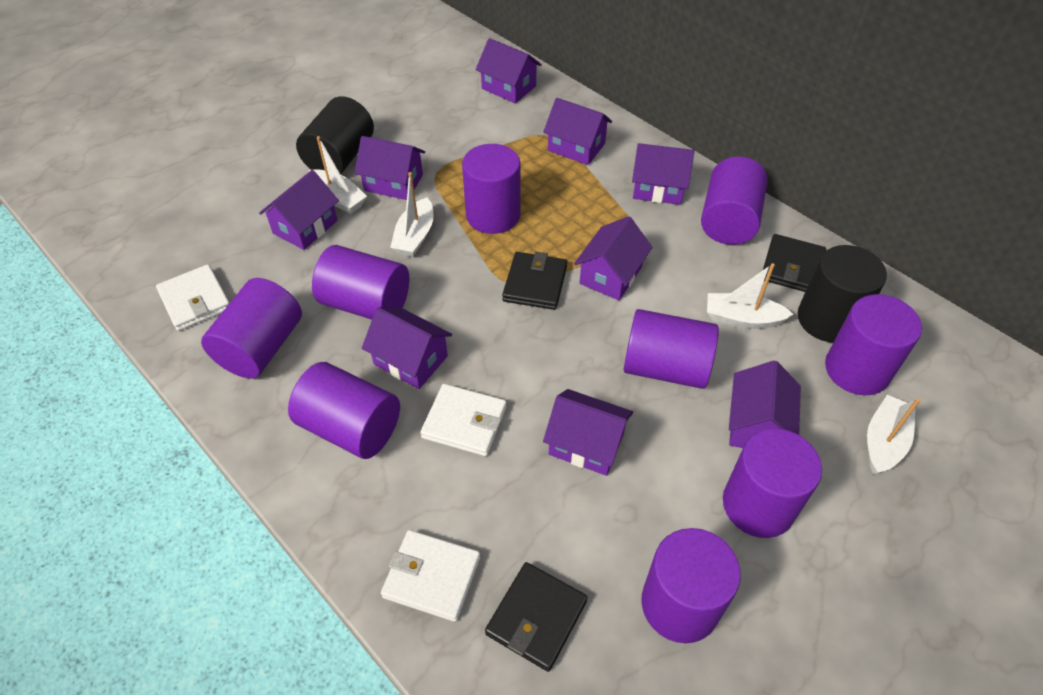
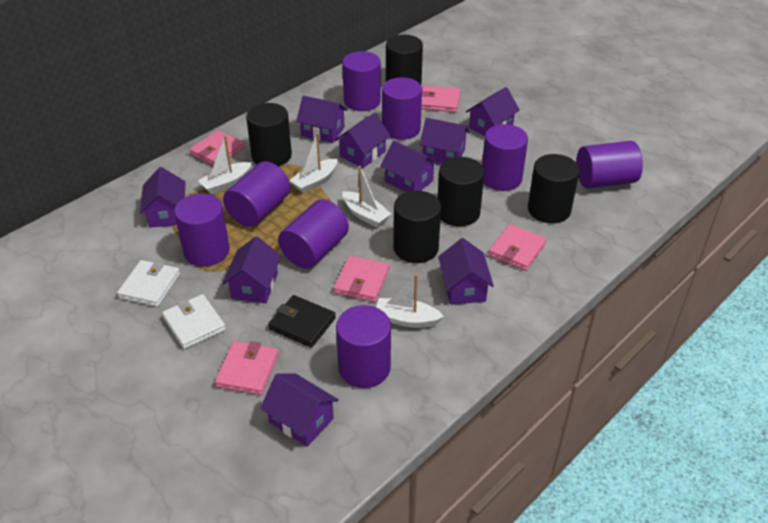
black cylinder: 2 -> 5
black wallet: 3 -> 1
pink wallet: 0 -> 5
purple cylinder: 9 -> 8
white wallet: 3 -> 2

